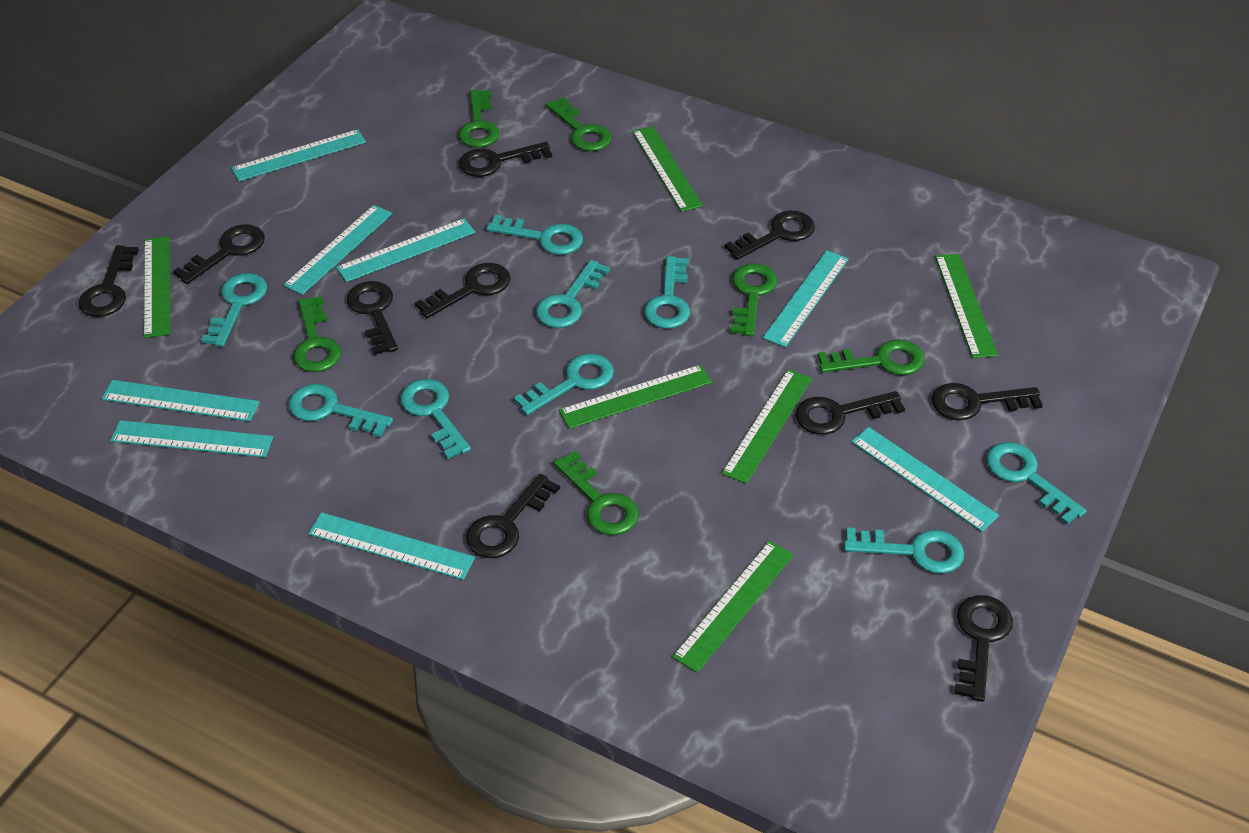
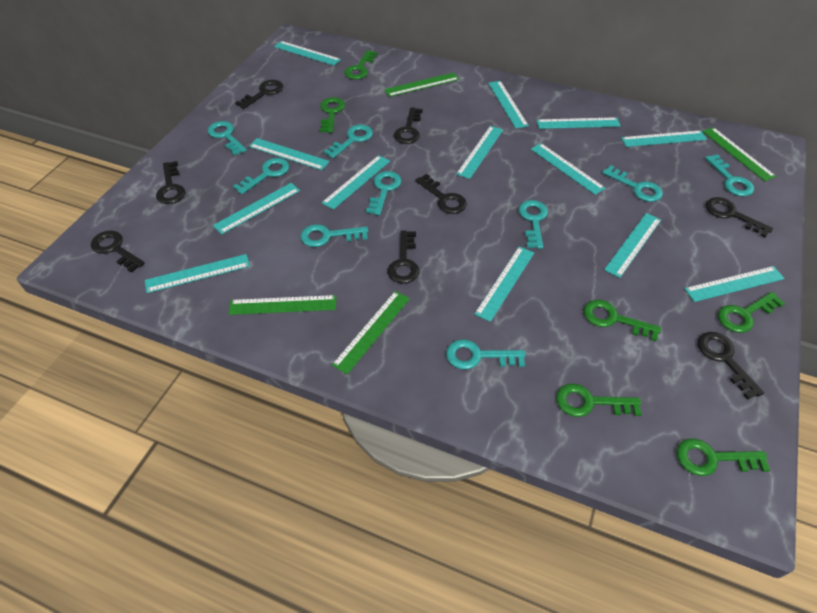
black key: 10 -> 8
green ruler: 6 -> 4
turquoise ruler: 8 -> 13

